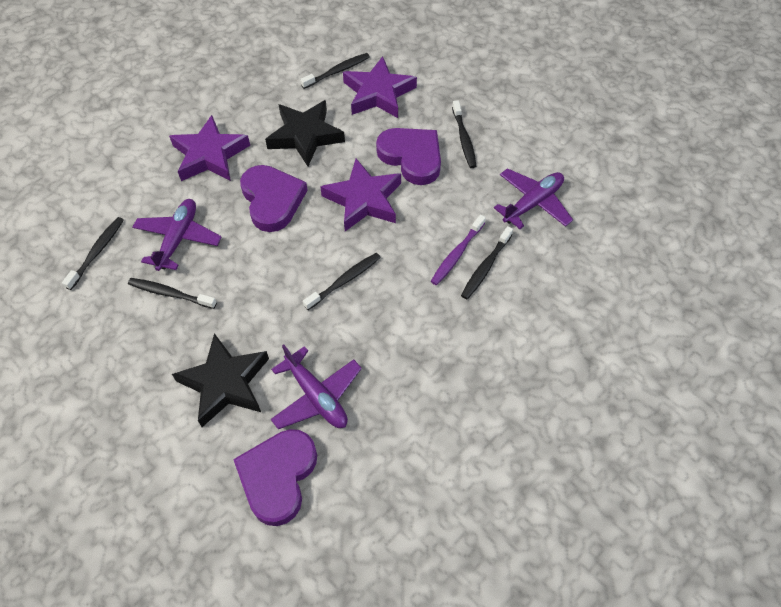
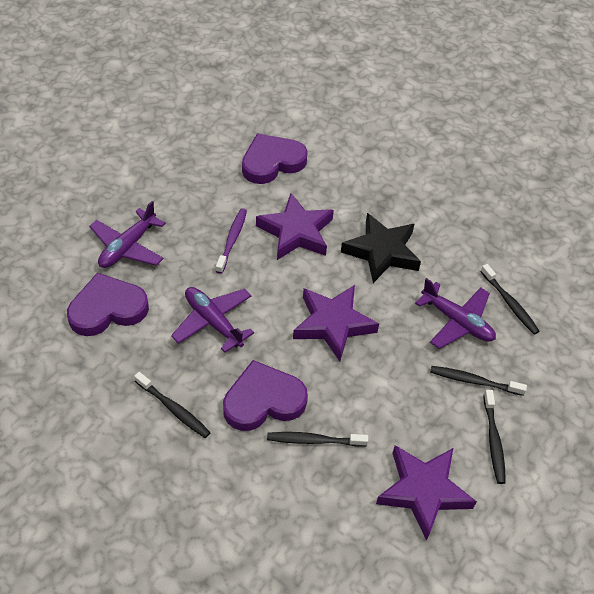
black star: 2 -> 1
black toothbrush: 6 -> 5

